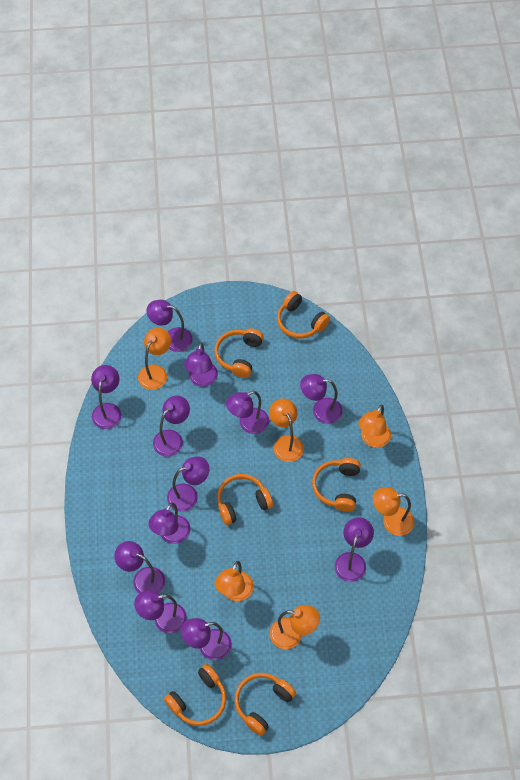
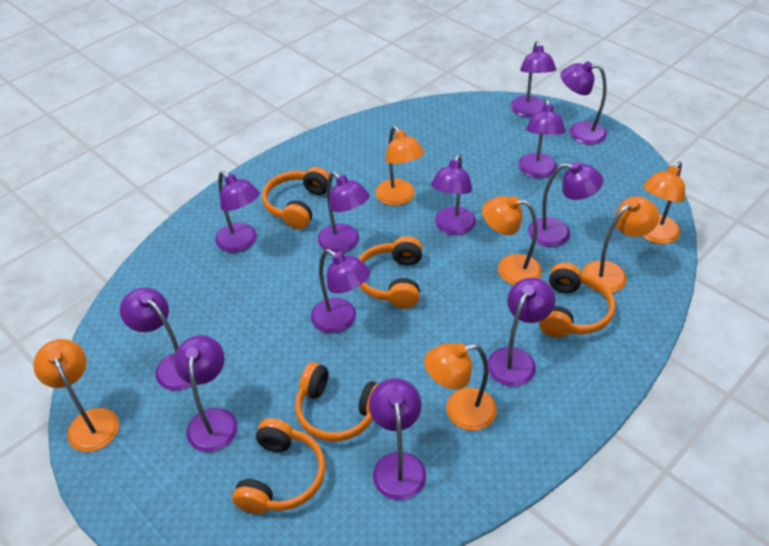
orange headphones: 6 -> 5

